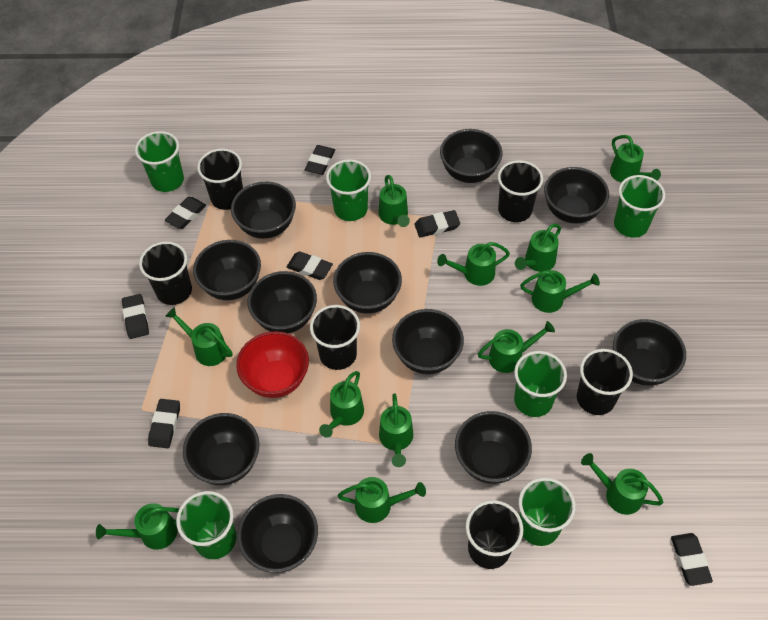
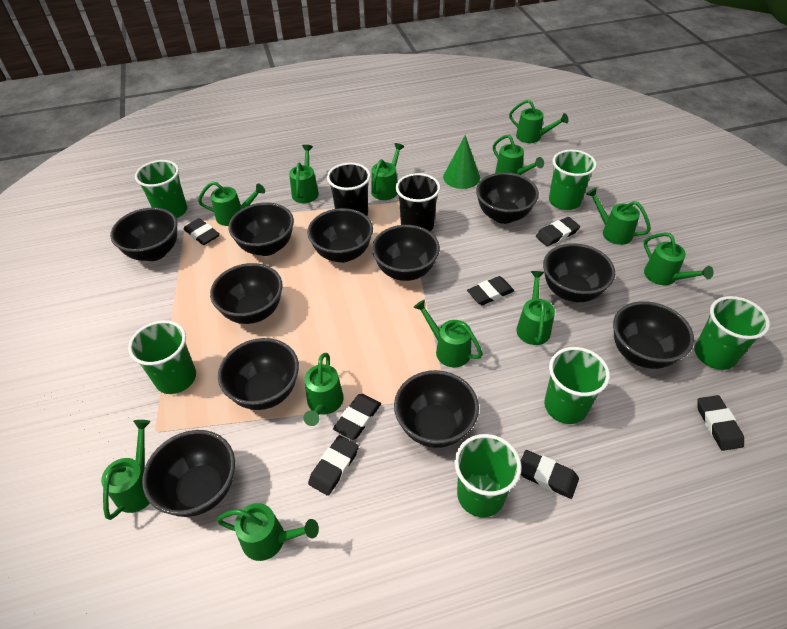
black cup: 6 -> 2
green cone: 0 -> 1
red bowl: 1 -> 0

